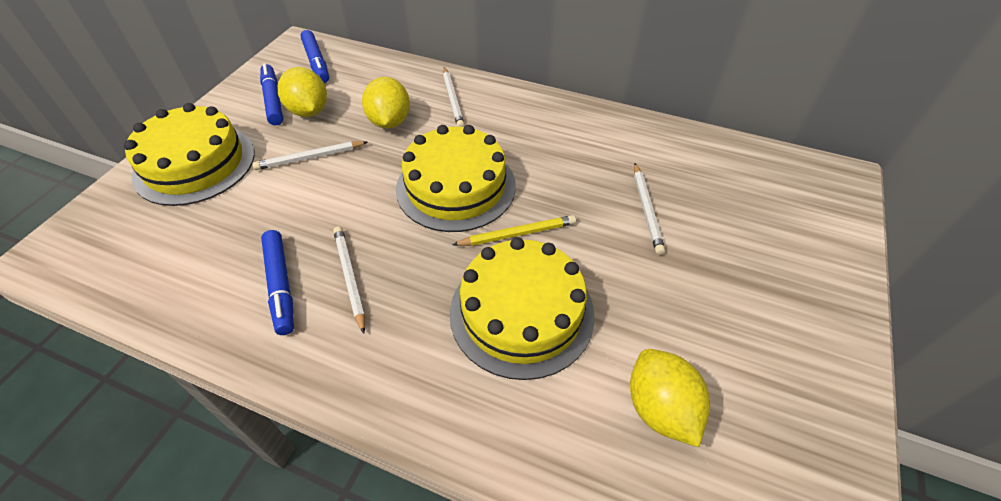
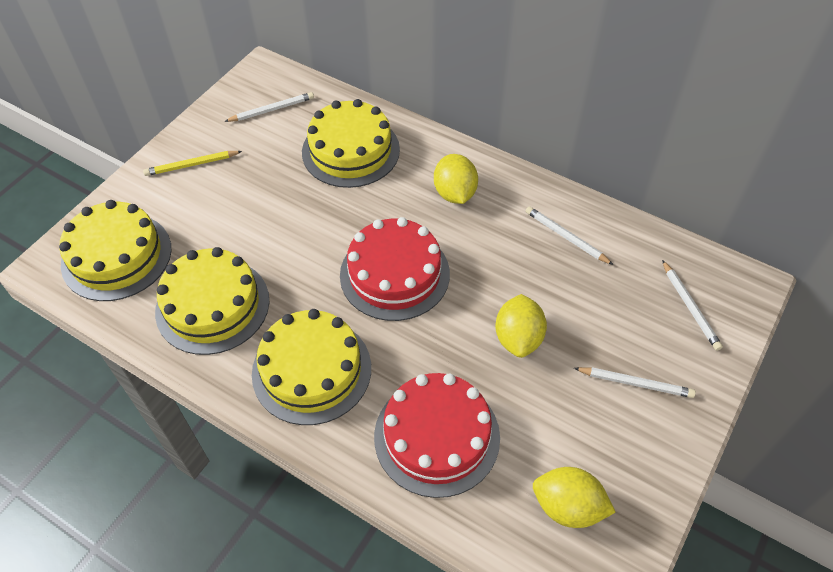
blue marker: 3 -> 0
red cake: 0 -> 2
yellow cake: 3 -> 4

